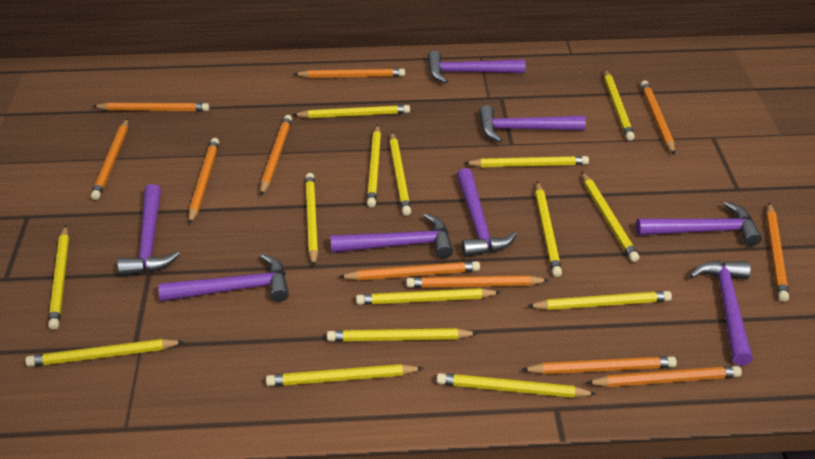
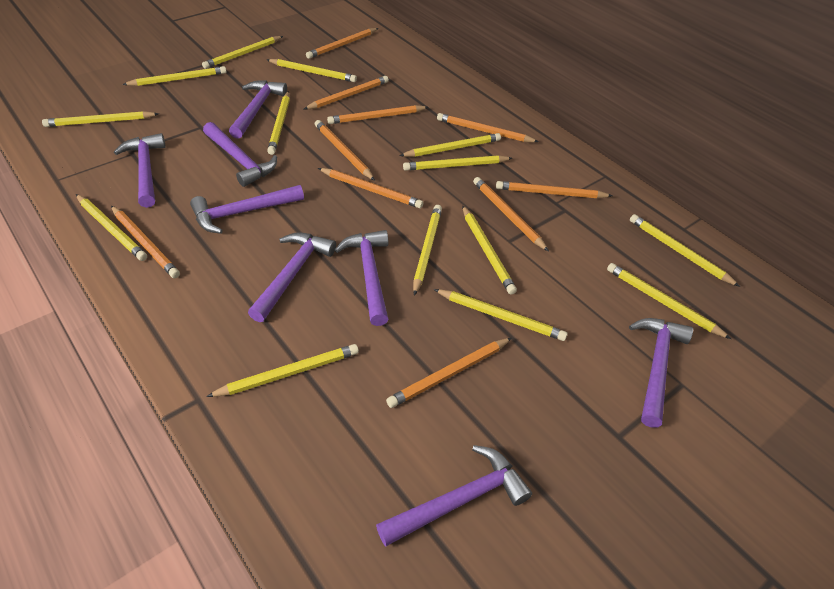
orange pencil: 11 -> 10
yellow pencil: 15 -> 14

